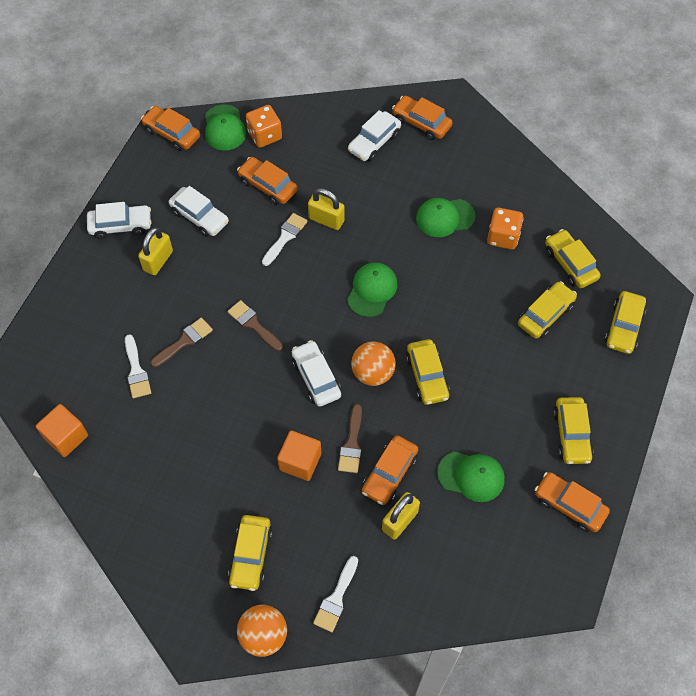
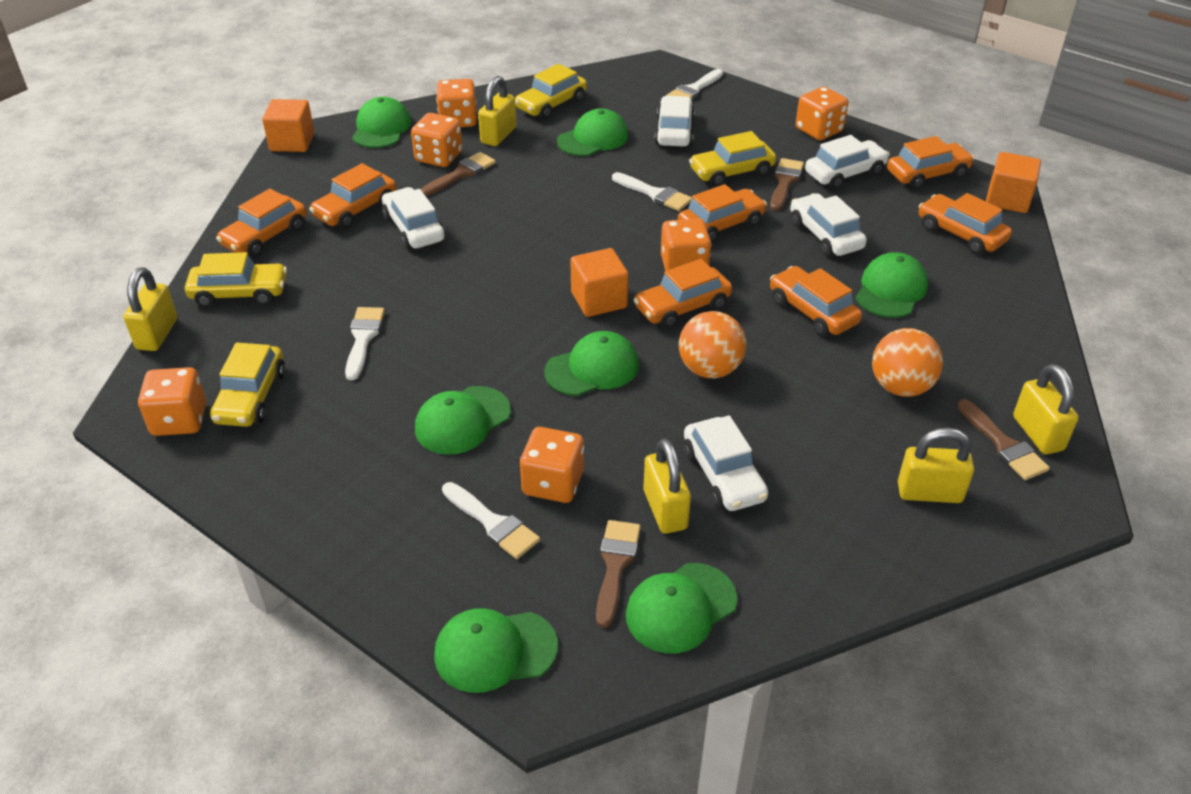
brown brush: 3 -> 4
green cap: 4 -> 7
orange car: 5 -> 7
orange cube: 2 -> 3
orange dice: 2 -> 6
white brush: 3 -> 4
white car: 4 -> 5
yellow car: 6 -> 4
yellow padlock: 3 -> 5

